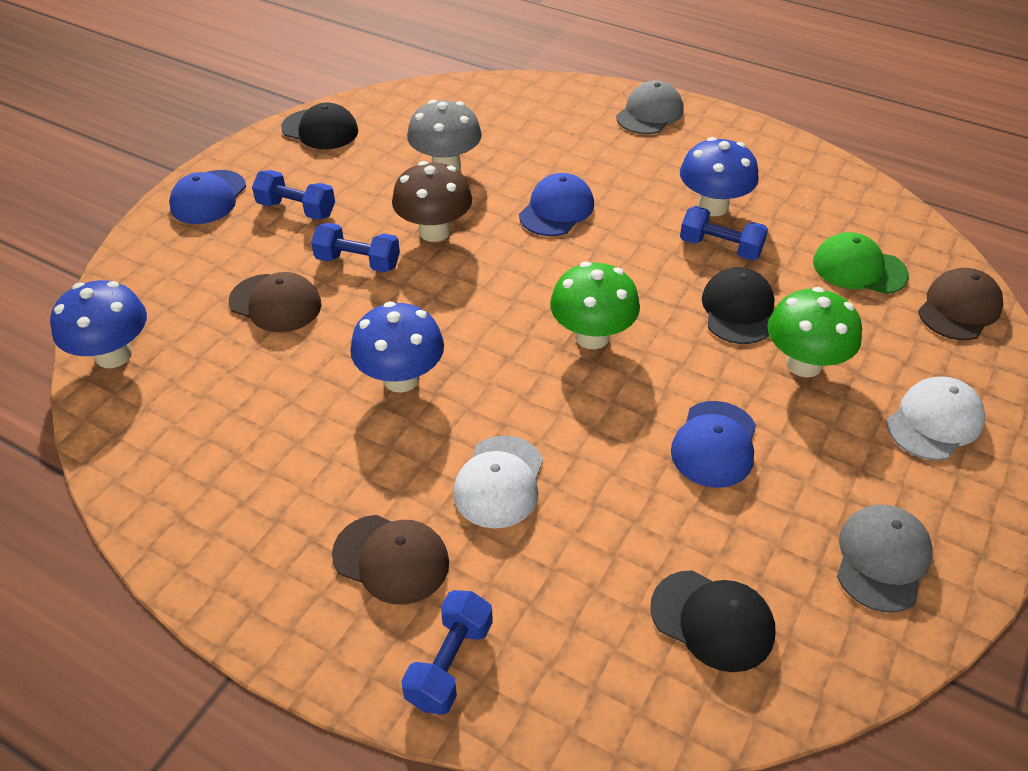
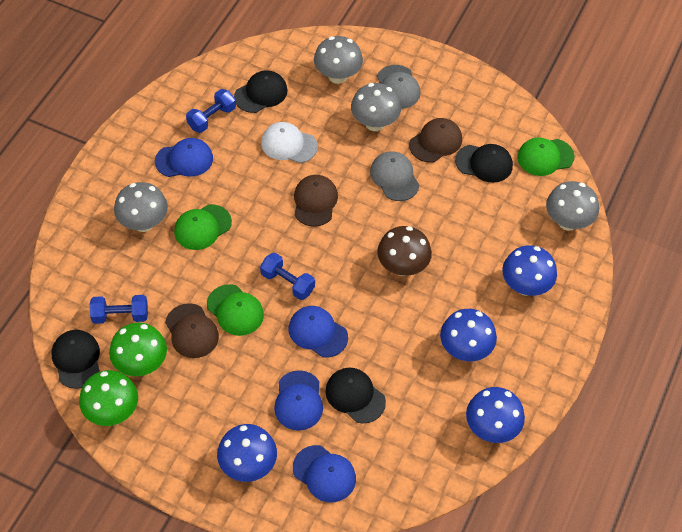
black cap: 3 -> 4
blue cap: 3 -> 4
blue dumbbell: 4 -> 3
blue mushroom: 3 -> 4
green cap: 1 -> 3
grey mushroom: 1 -> 4
white cap: 2 -> 1

